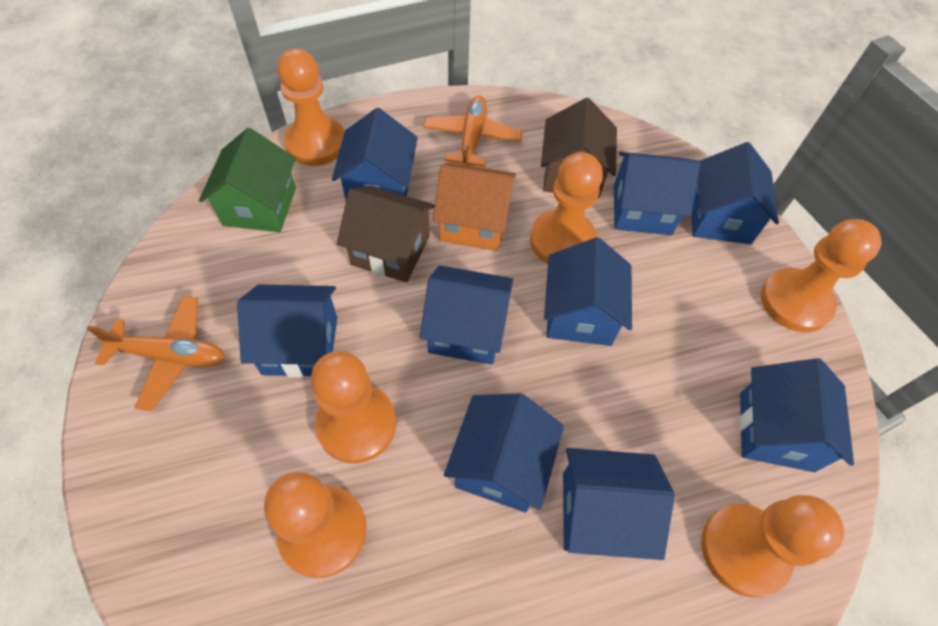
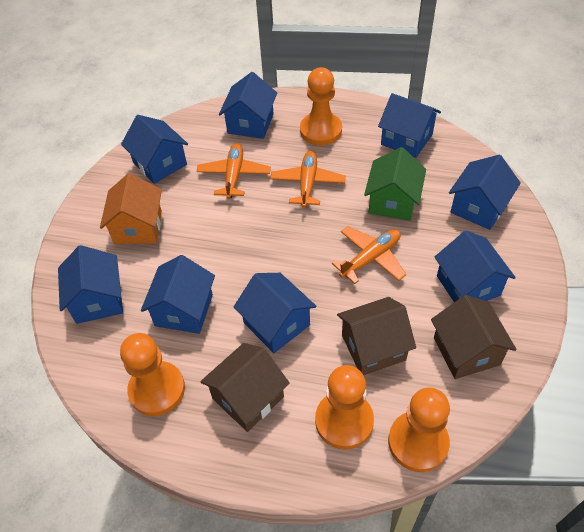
blue house: 9 -> 8
brown house: 2 -> 3
orange pawn: 6 -> 4
orange plane: 2 -> 3

